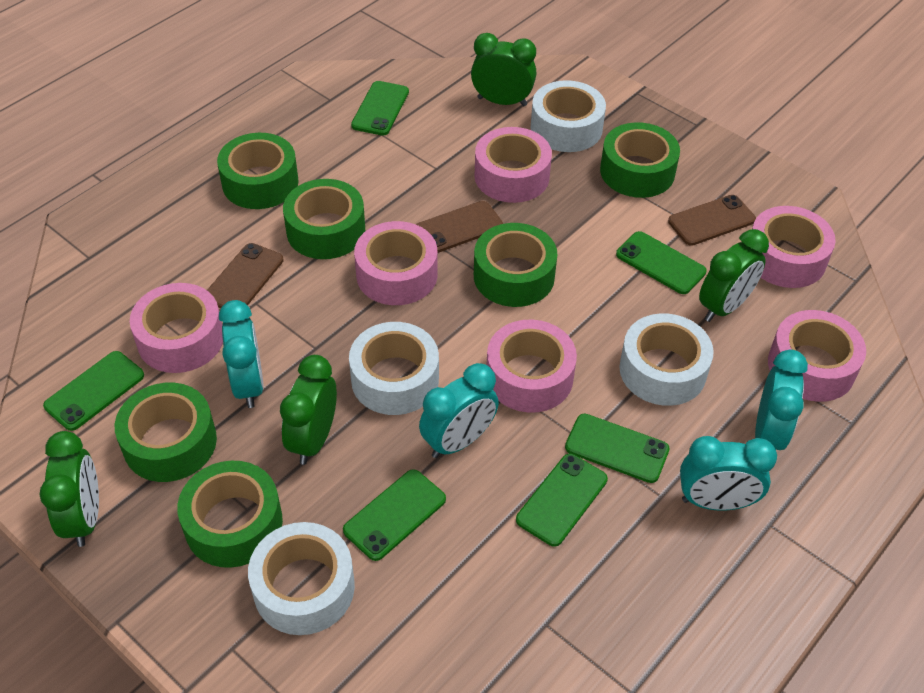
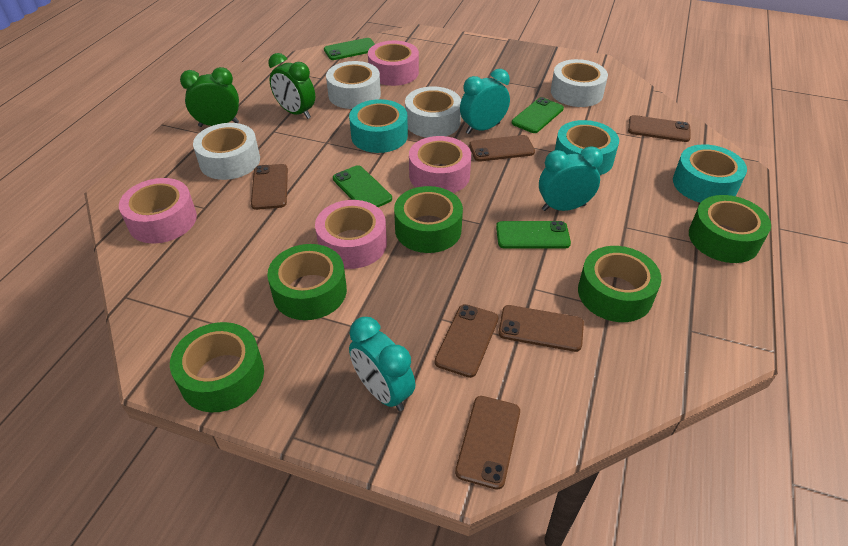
brown phone: 3 -> 6
green clock: 4 -> 2
green phone: 6 -> 4
green tape: 6 -> 5
pink tape: 6 -> 4
turquoise clock: 4 -> 3
turquoise tape: 0 -> 3

